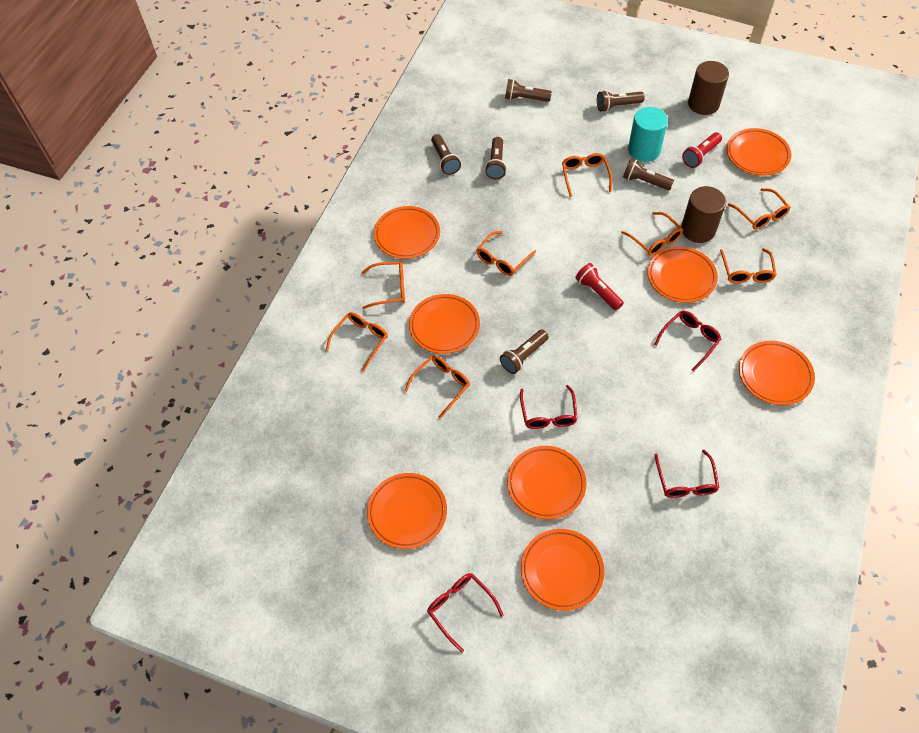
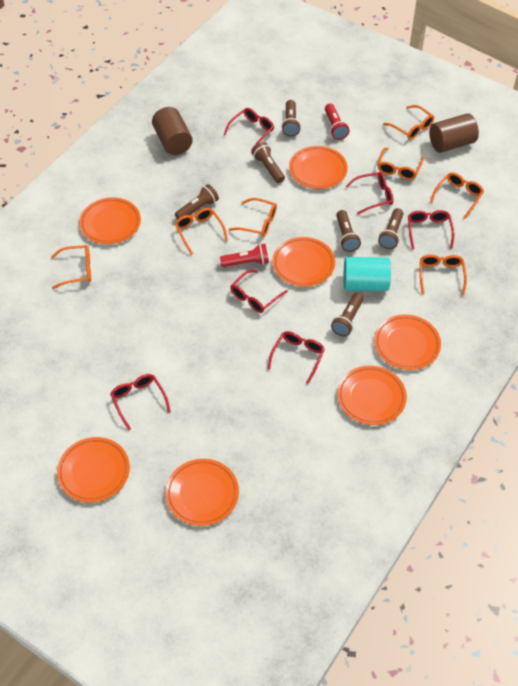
orange glasses: 8 -> 7
orange plate: 8 -> 7
red glasses: 4 -> 6

